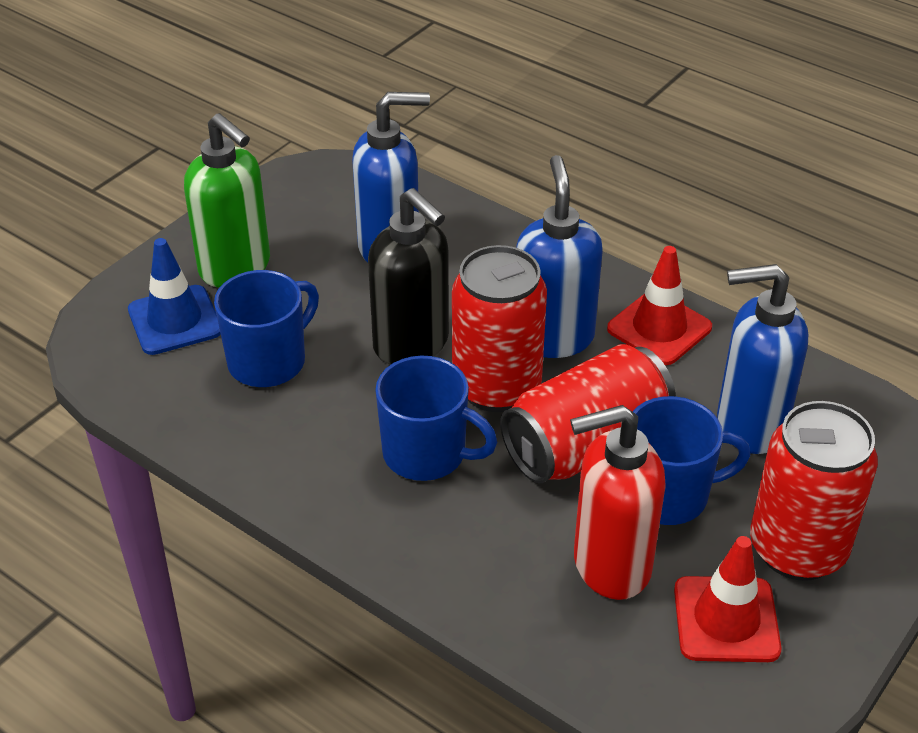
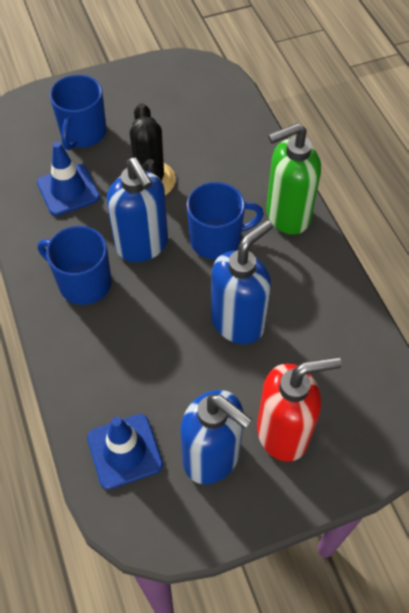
black cactus: 0 -> 1
black soap dispenser: 1 -> 0
blue traffic cone: 1 -> 2
red can: 3 -> 0
red traffic cone: 2 -> 0

